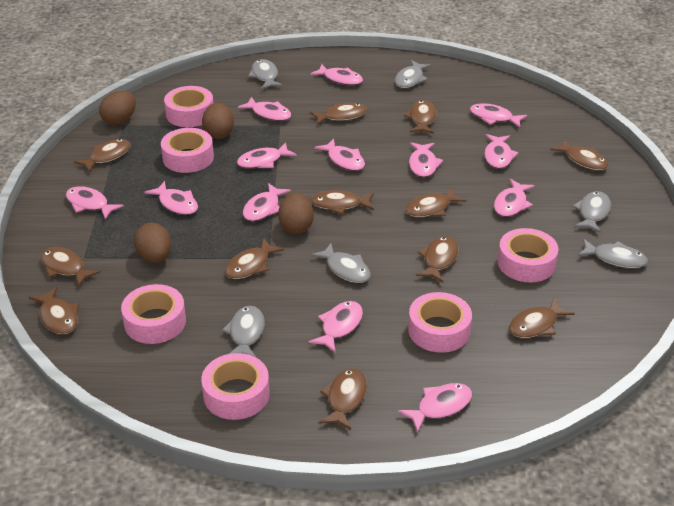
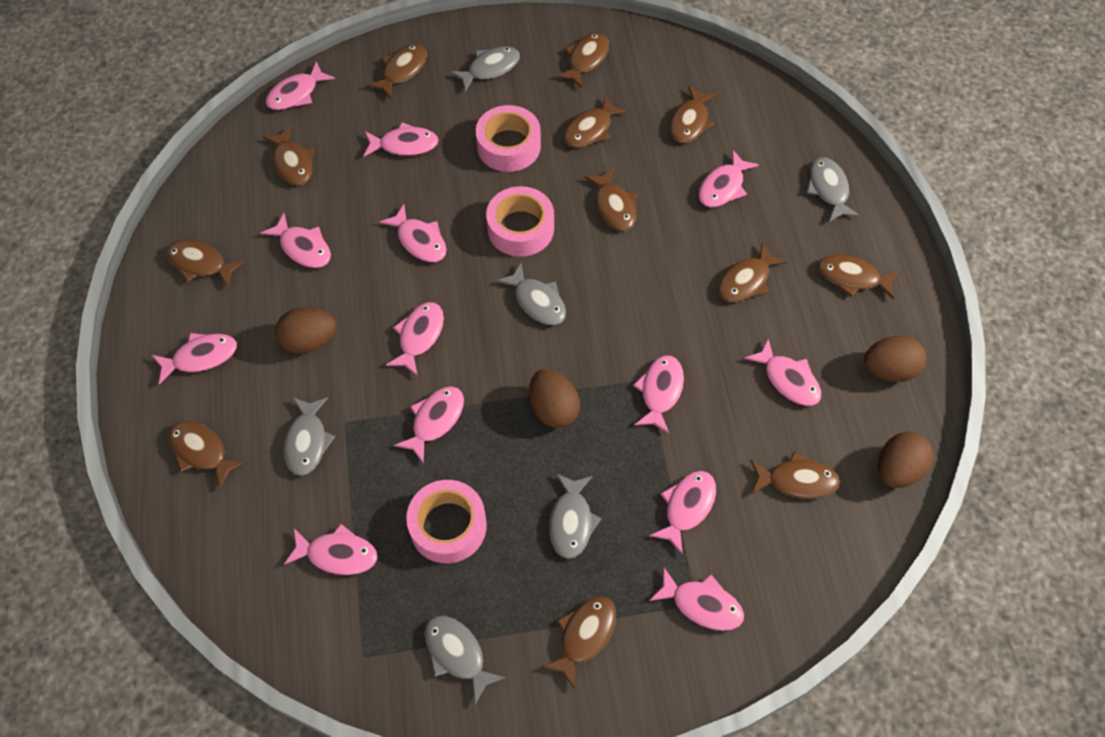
pink tape: 6 -> 3

